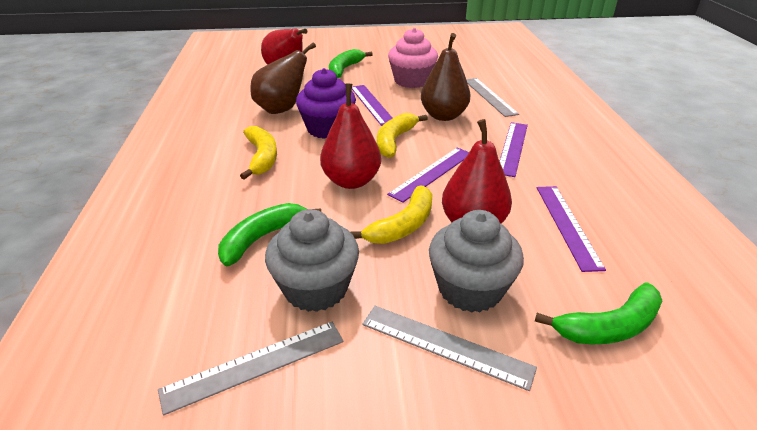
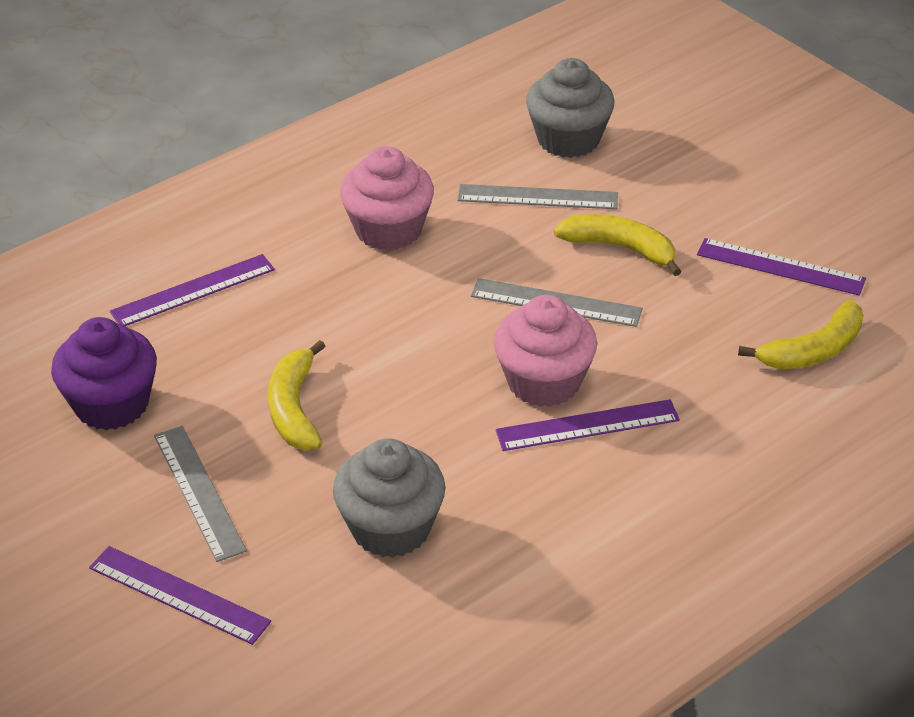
brown pear: 2 -> 0
green banana: 3 -> 0
pink cupcake: 1 -> 2
red pear: 3 -> 0

